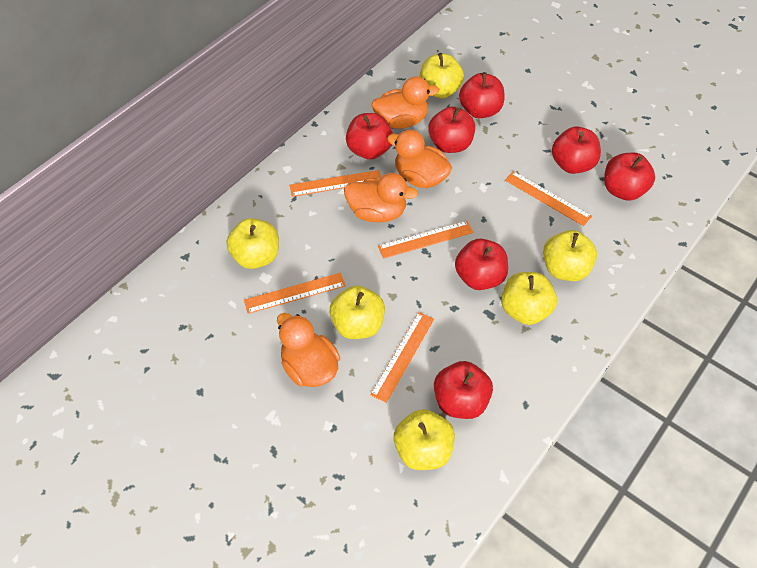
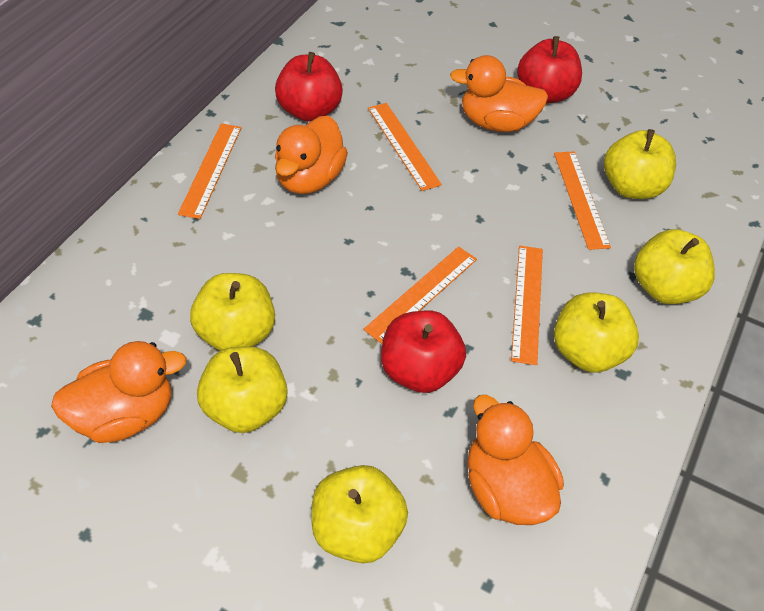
red apple: 7 -> 3

